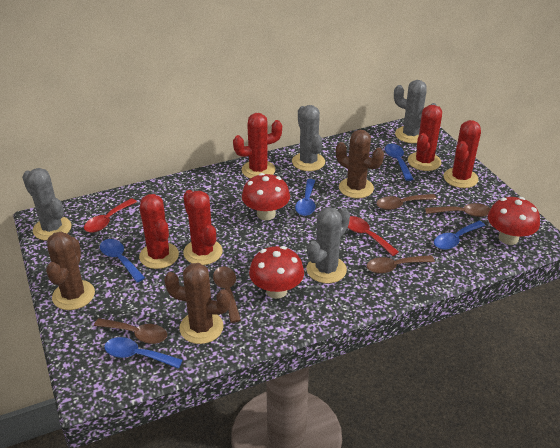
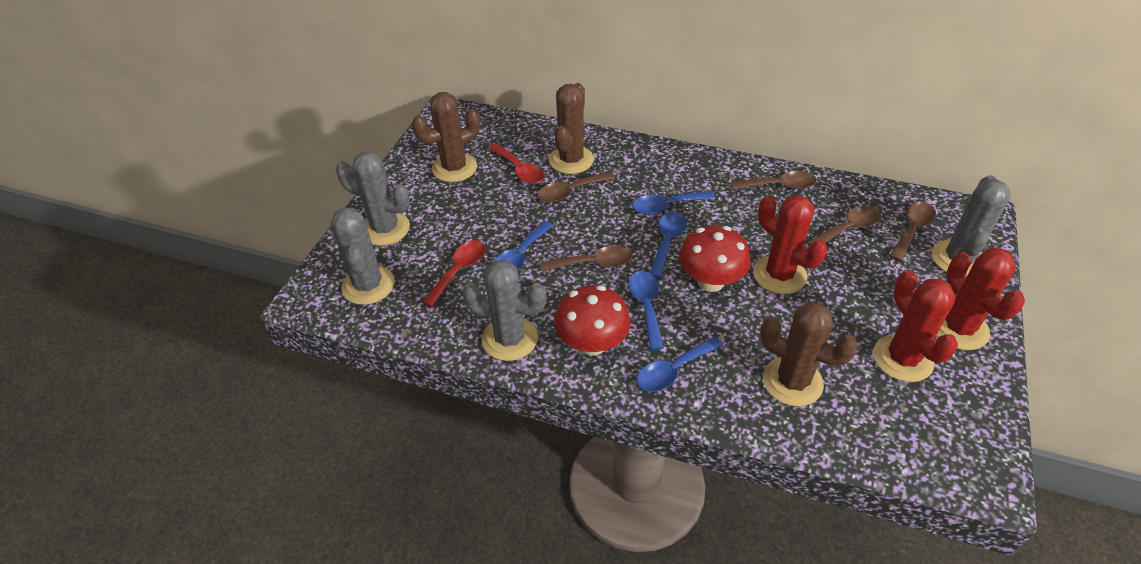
red cactus: 5 -> 3
red mushroom: 3 -> 2

